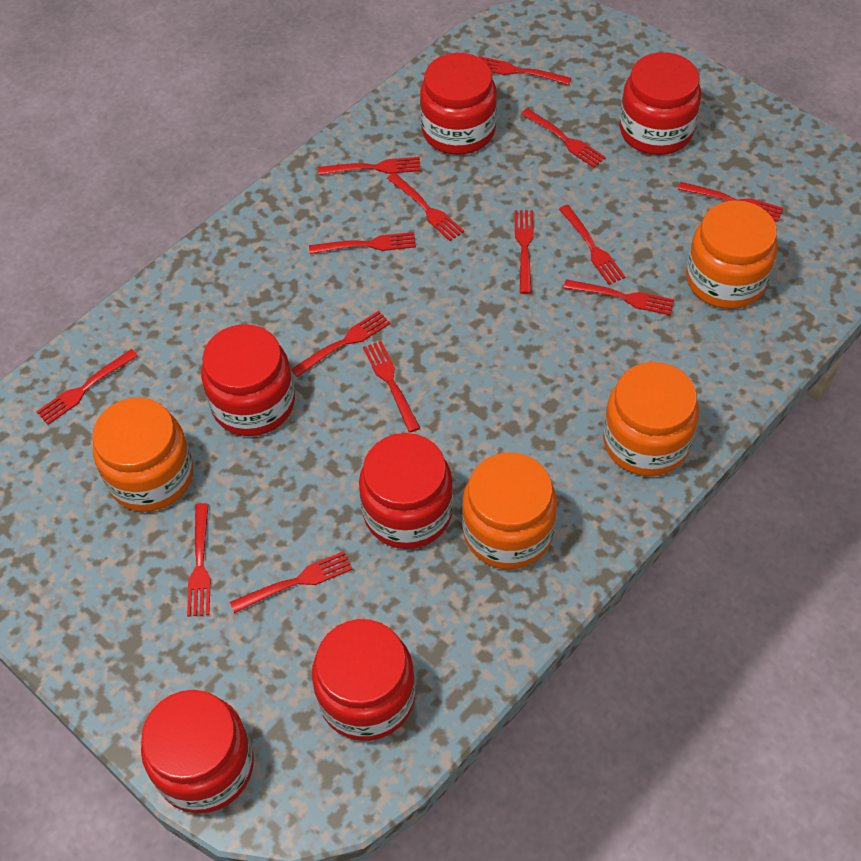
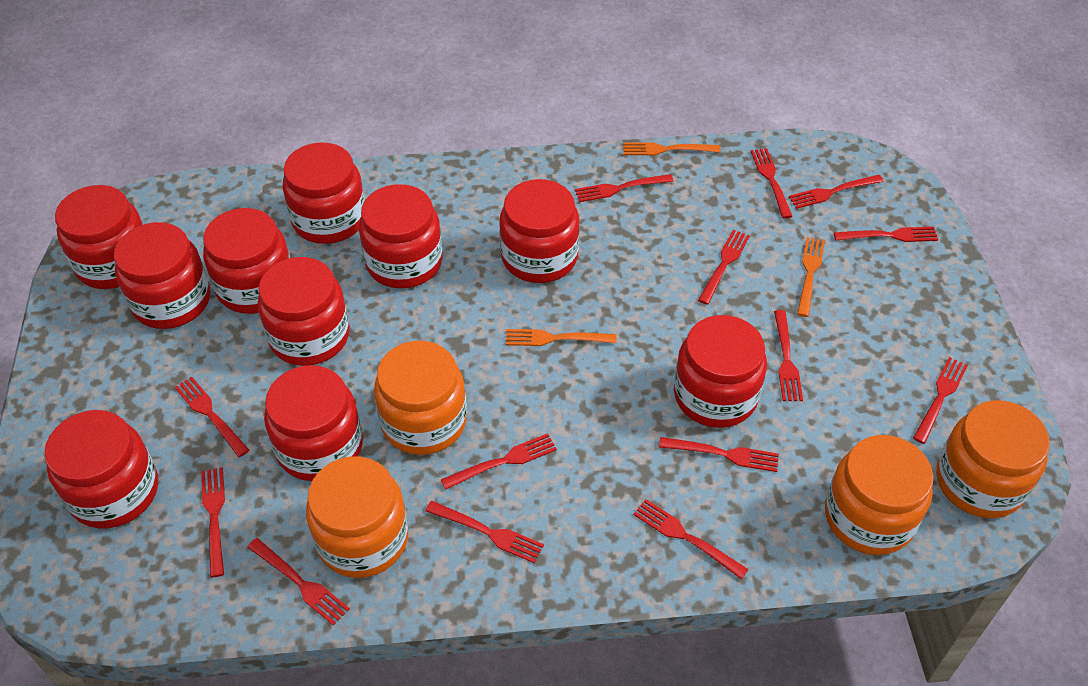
orange fork: 0 -> 3
red jar: 6 -> 10

